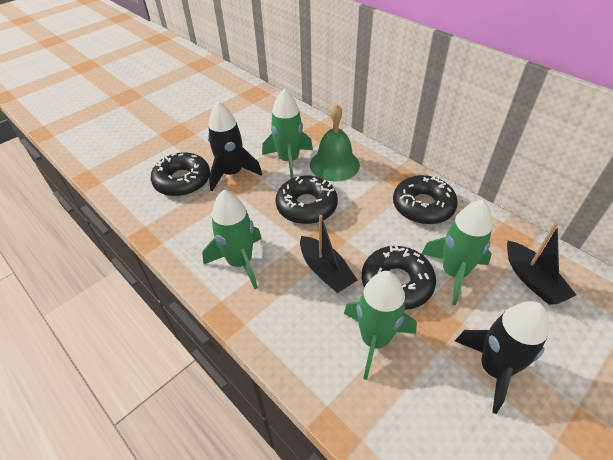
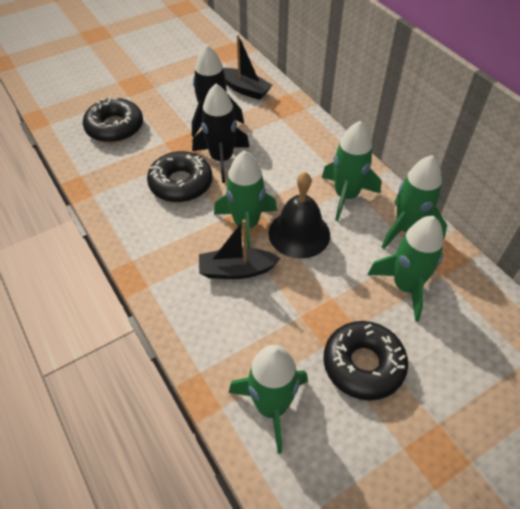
black bell: 0 -> 1
black donut: 4 -> 3
green bell: 1 -> 0
green rocket: 4 -> 5

